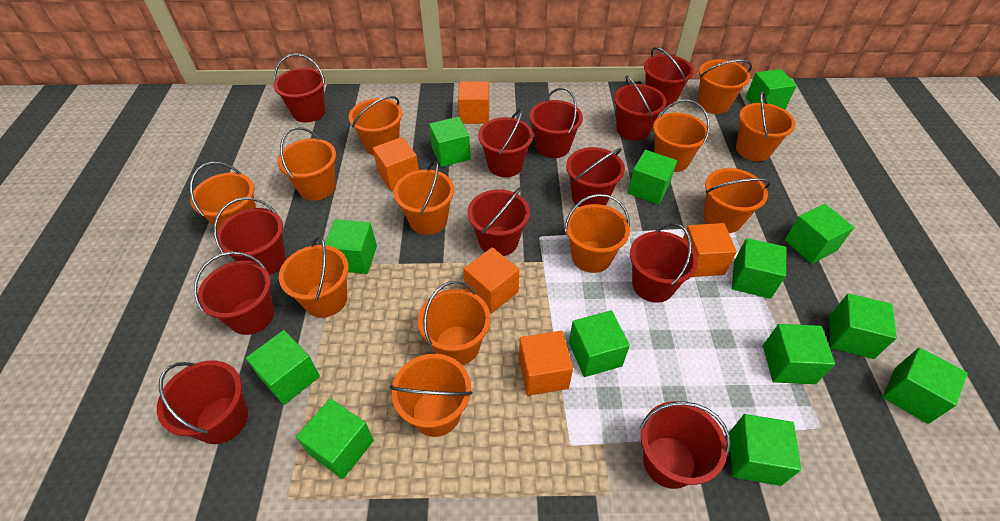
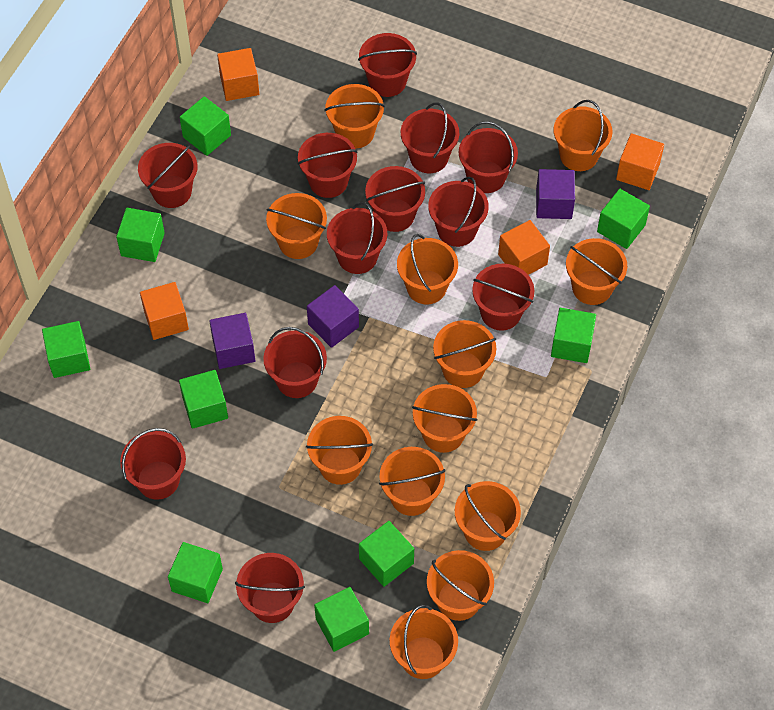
green cube: 13 -> 9
orange cube: 5 -> 4
purple cube: 0 -> 3

